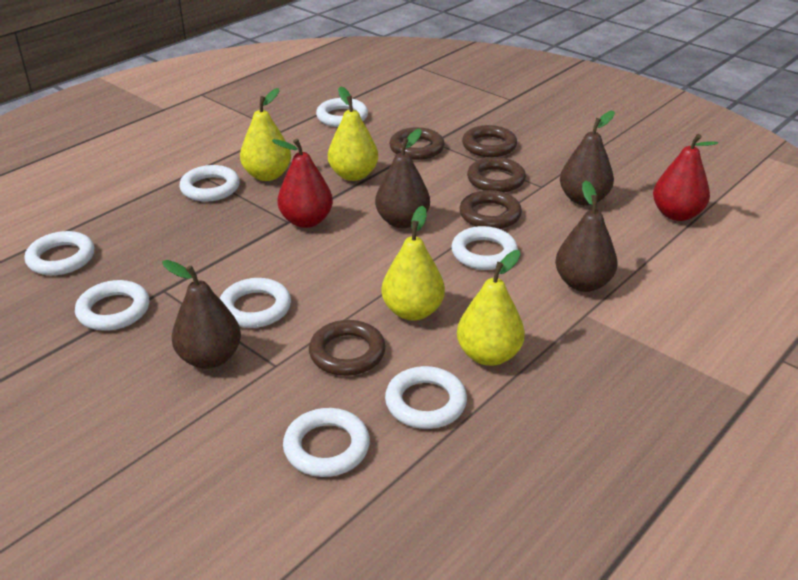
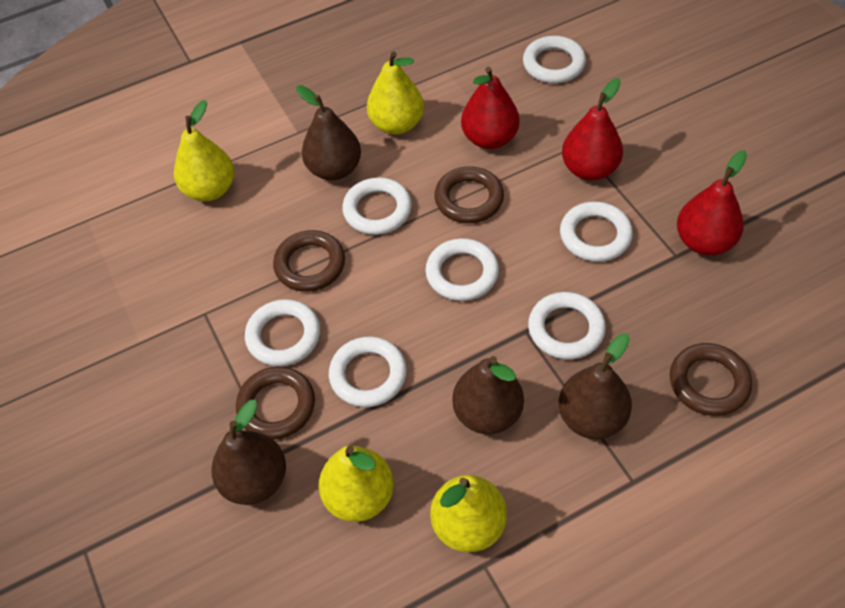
brown ring: 5 -> 4
red pear: 2 -> 3
white ring: 8 -> 7

